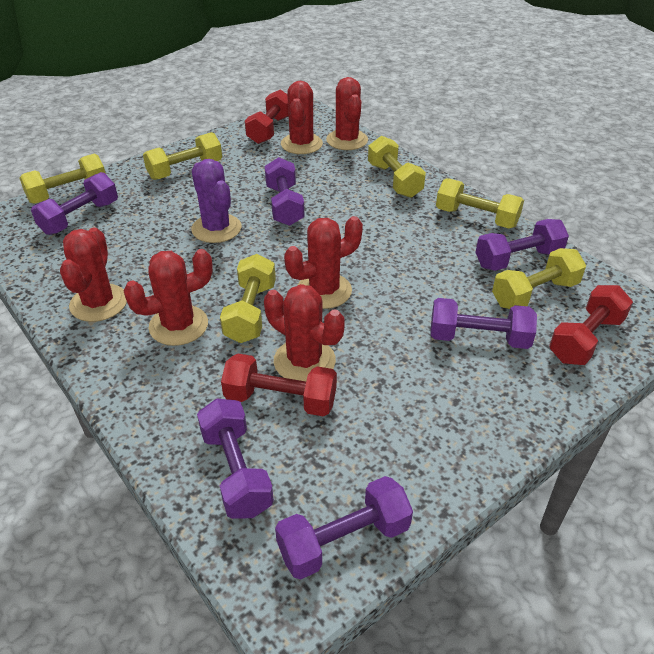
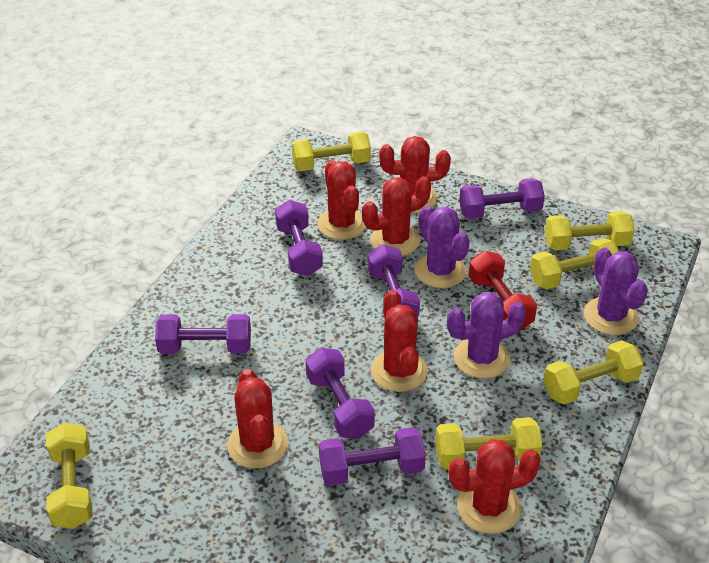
purple cactus: 1 -> 3
red dumbbell: 3 -> 1

